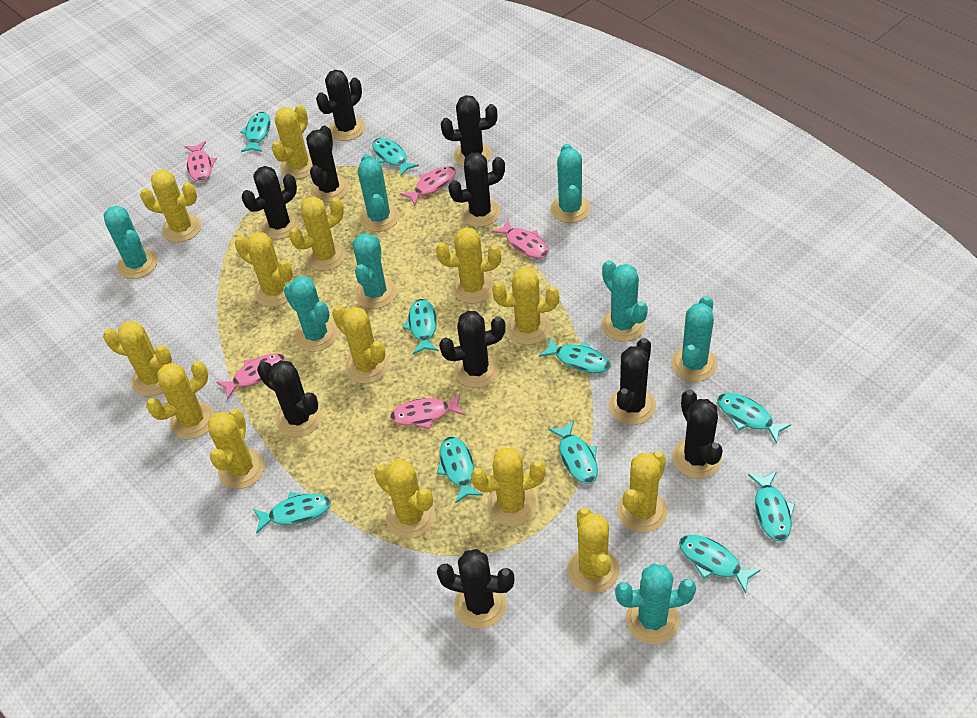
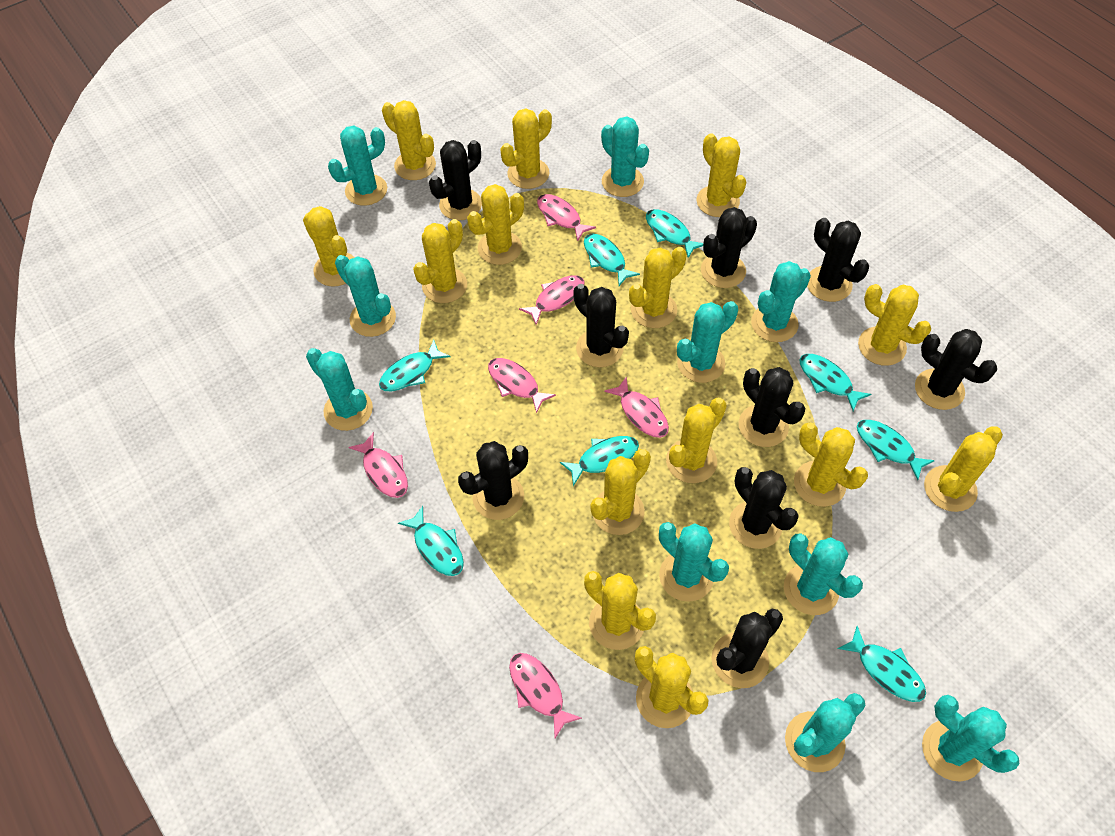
black cactus: 10 -> 9
pink fish: 5 -> 6
turquoise cactus: 8 -> 10
turquoise fish: 10 -> 8

